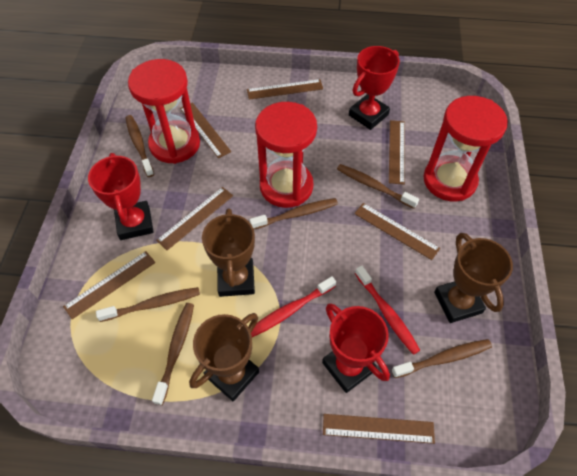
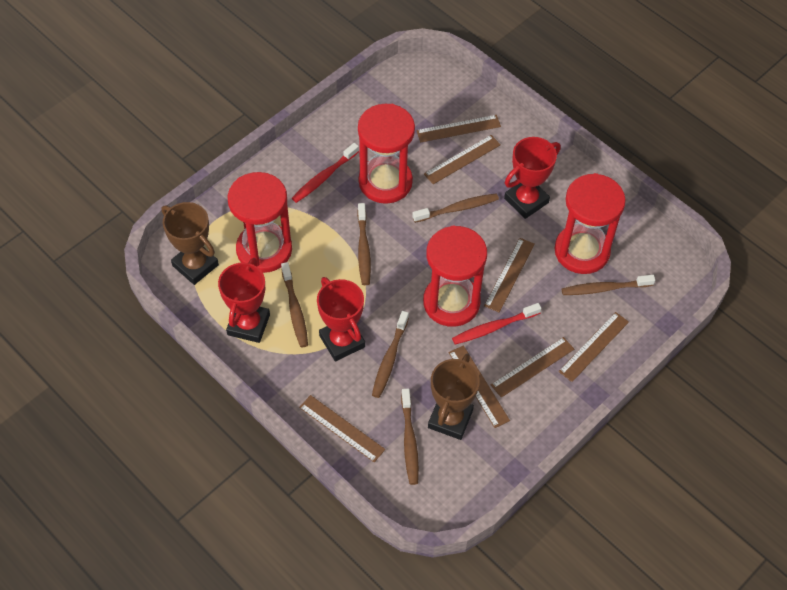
brown trophy: 3 -> 2
red hourglass: 3 -> 4

